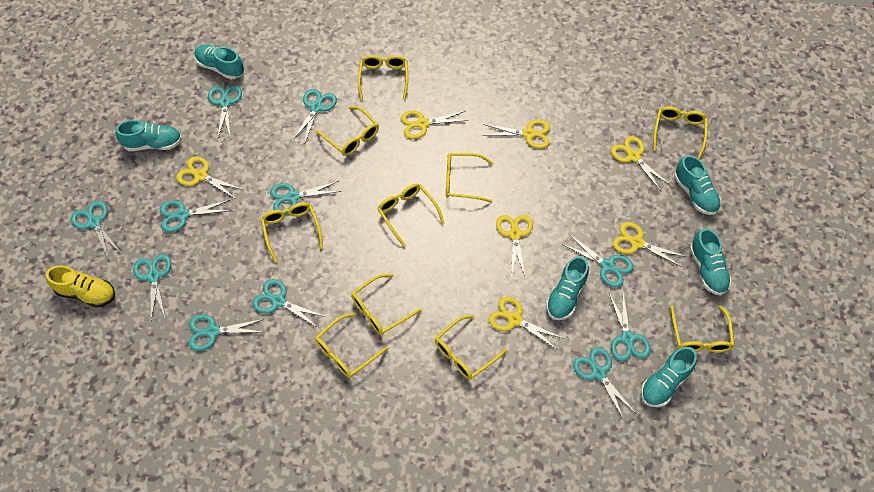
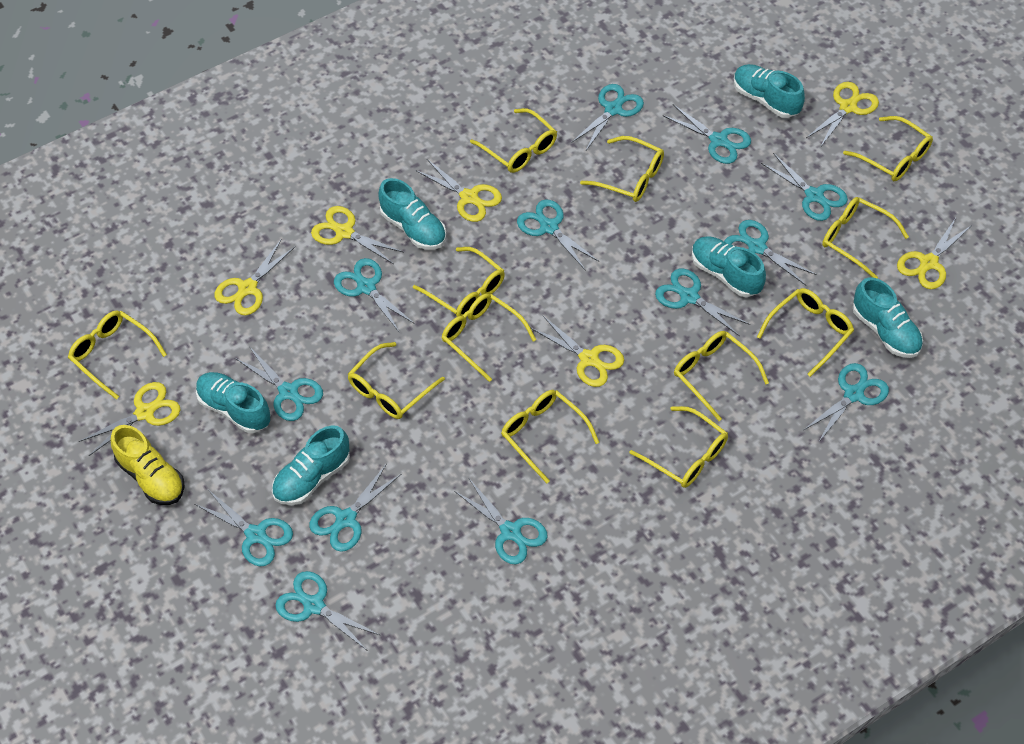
turquoise scissors: 11 -> 13
yellow glasses: 10 -> 12

